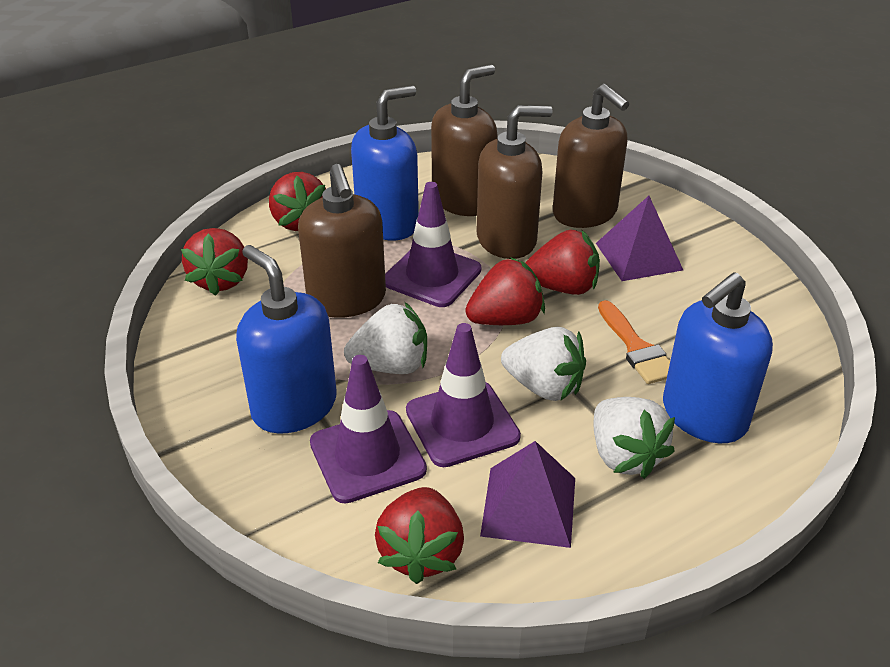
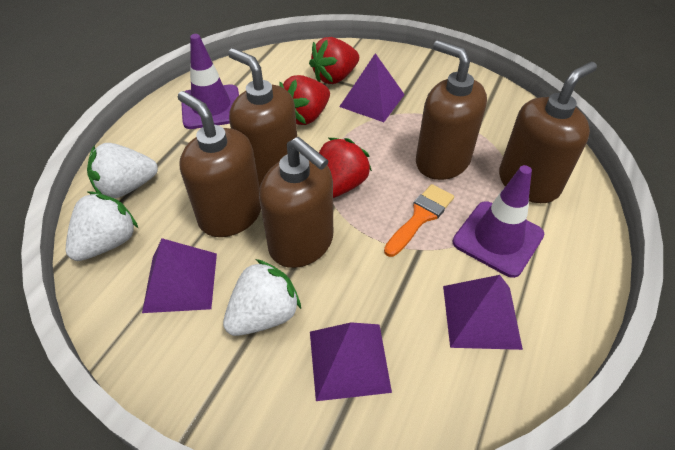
blue soap dispenser: 3 -> 0
brown soap dispenser: 4 -> 5
purple pyramid: 2 -> 4
purple traffic cone: 3 -> 2
red strawberry: 5 -> 3

